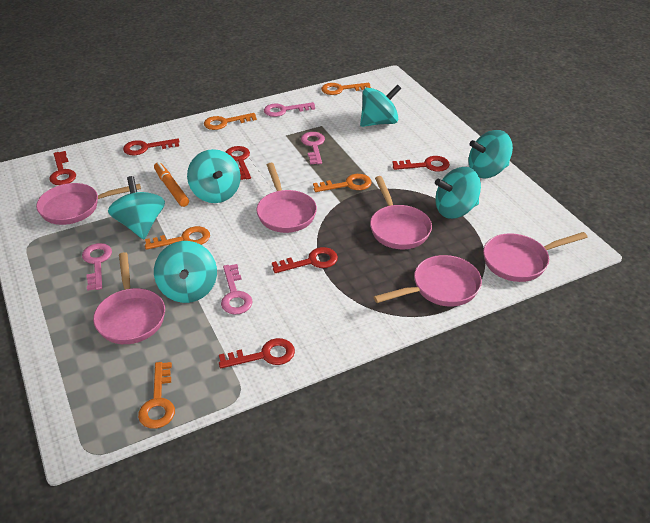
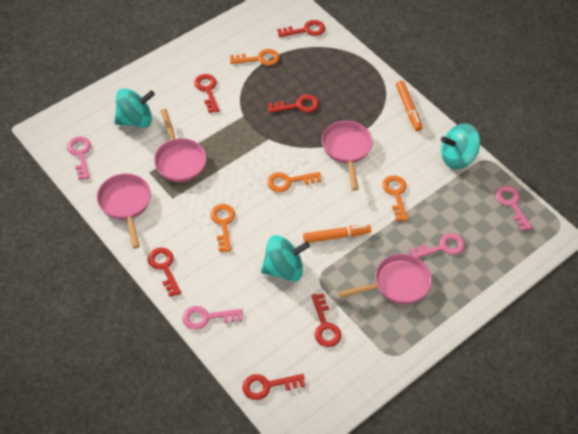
orange key: 5 -> 4
orange marker: 1 -> 2
pink pan: 6 -> 4
turquoise spinning top: 6 -> 3

